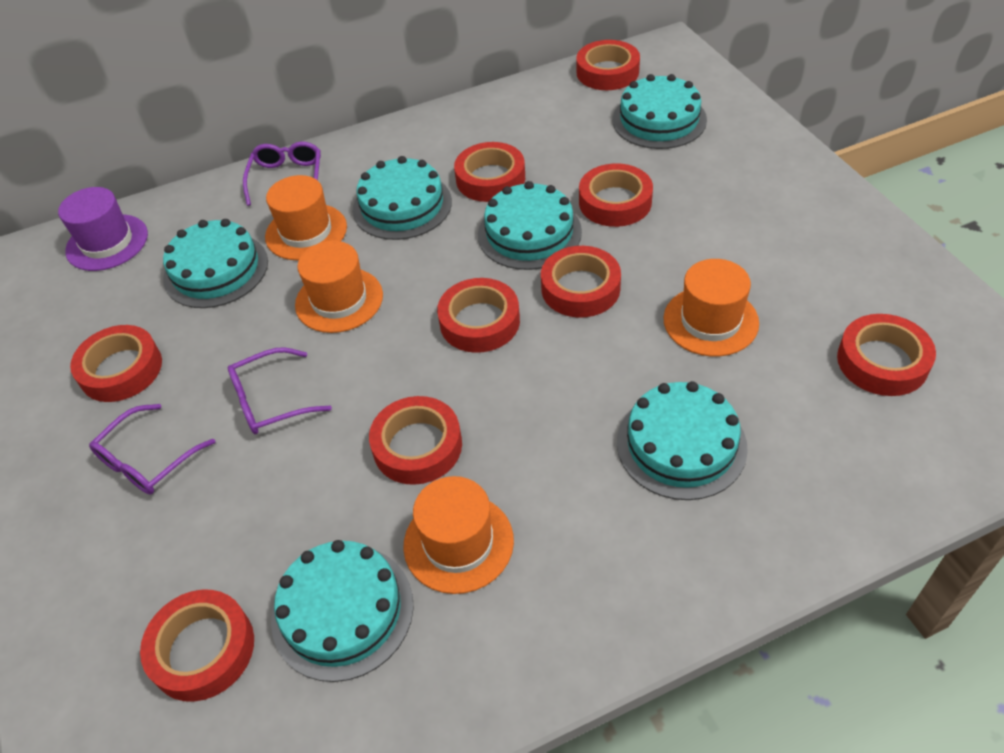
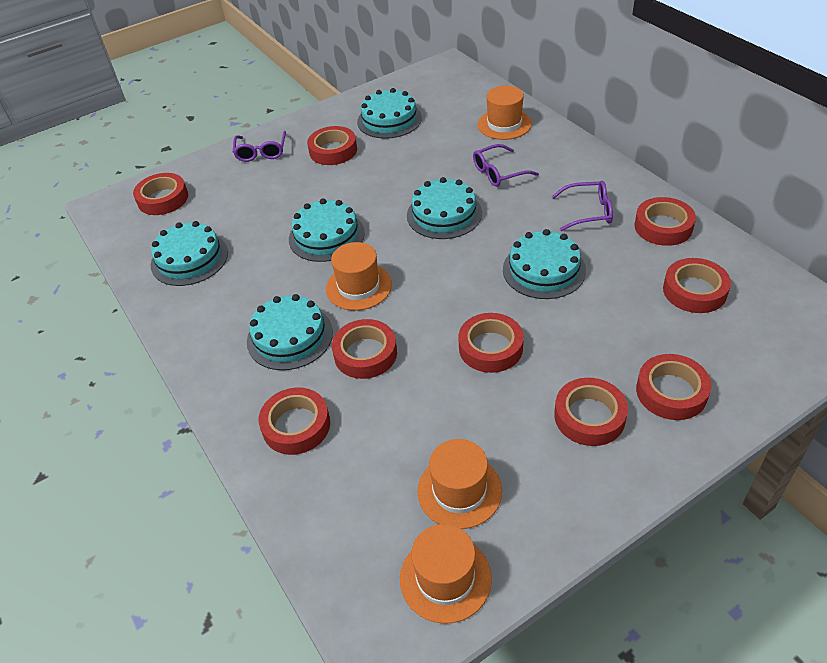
purple hat: 1 -> 0

